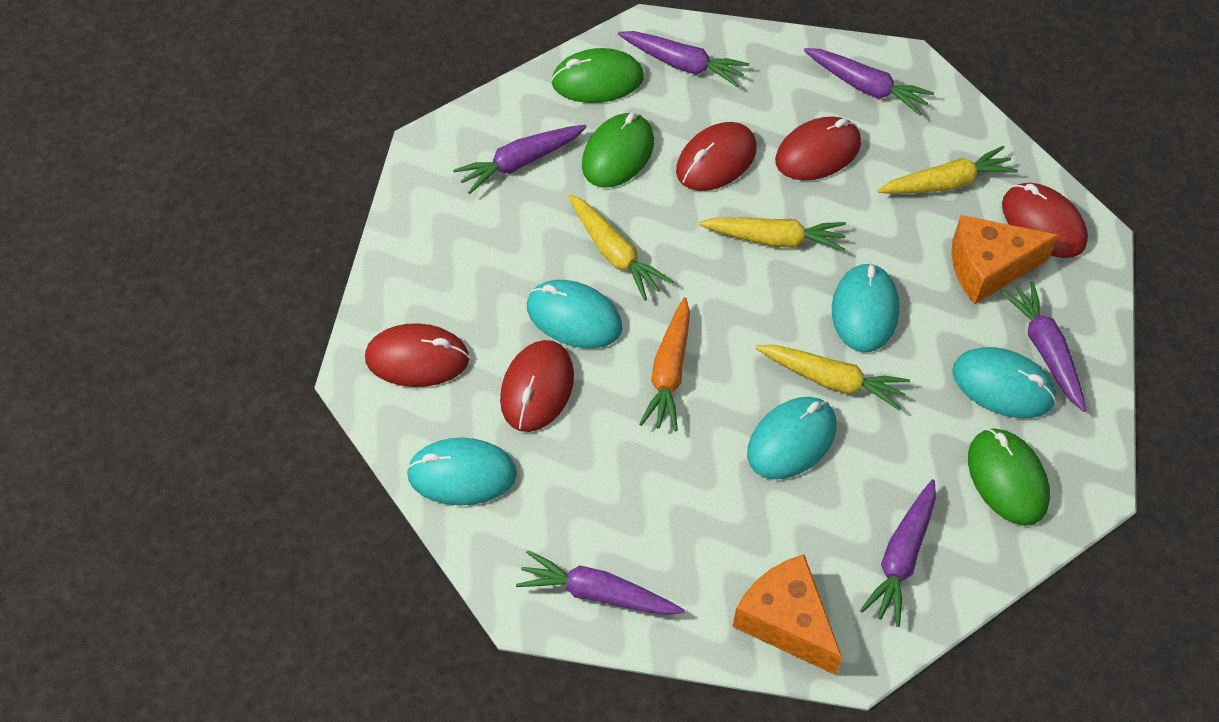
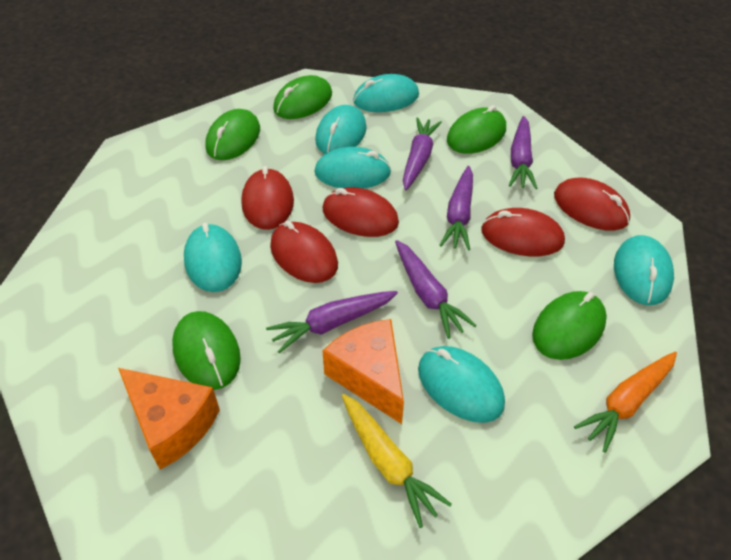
green mouse: 3 -> 5
purple carrot: 6 -> 5
turquoise mouse: 5 -> 6
yellow carrot: 4 -> 1

